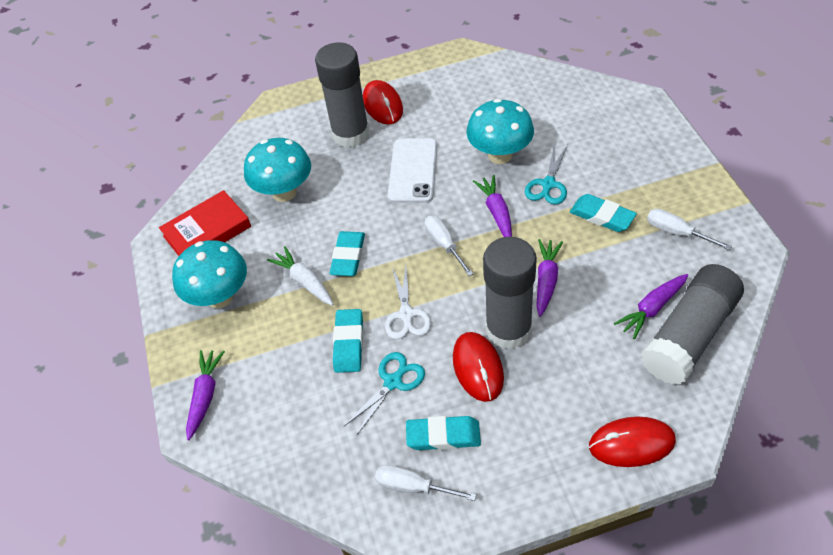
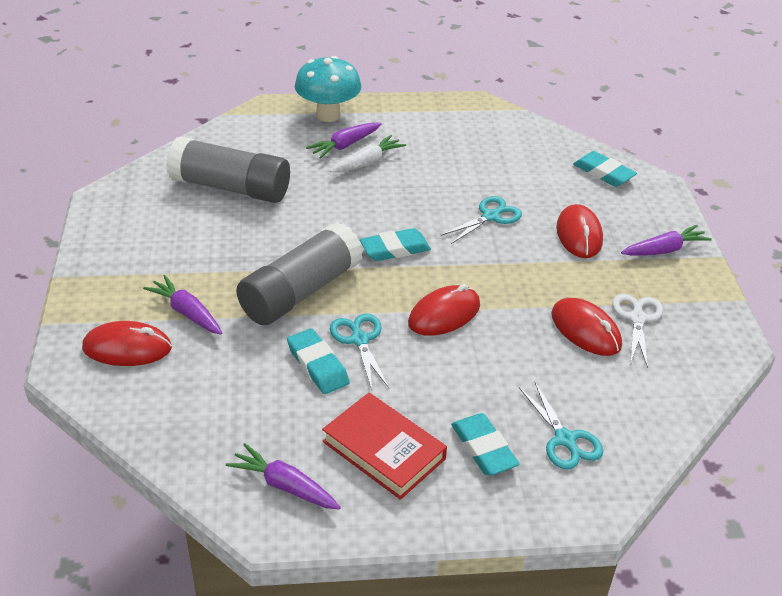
grey glue stick: 3 -> 2
red mouse: 3 -> 4
turquoise mushroom: 3 -> 1
turquoise scissors: 2 -> 3
white phone: 1 -> 0
white screwdriver: 3 -> 0

